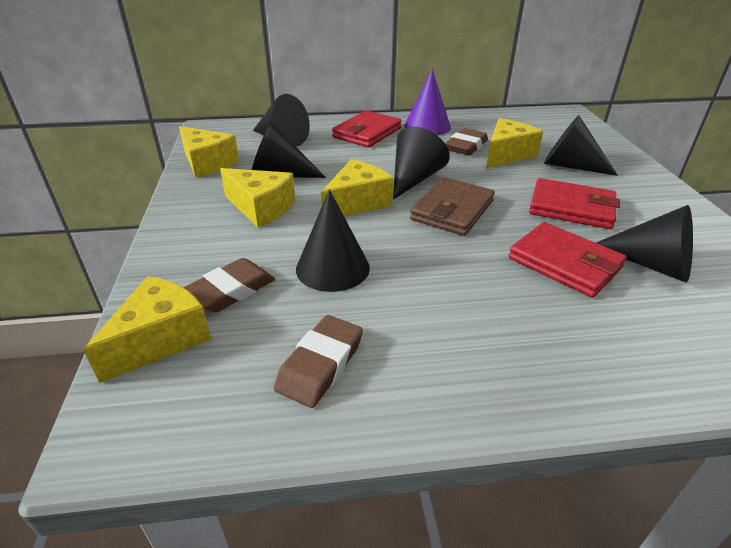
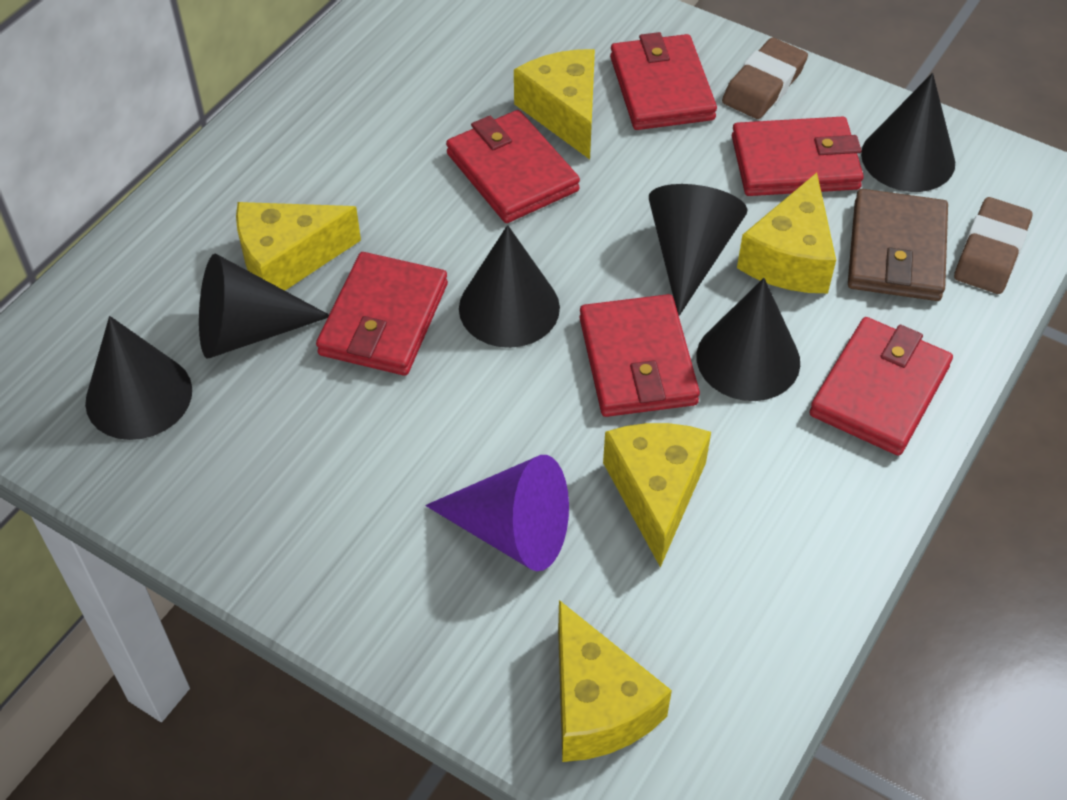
brown eraser: 3 -> 2
red wallet: 3 -> 6

